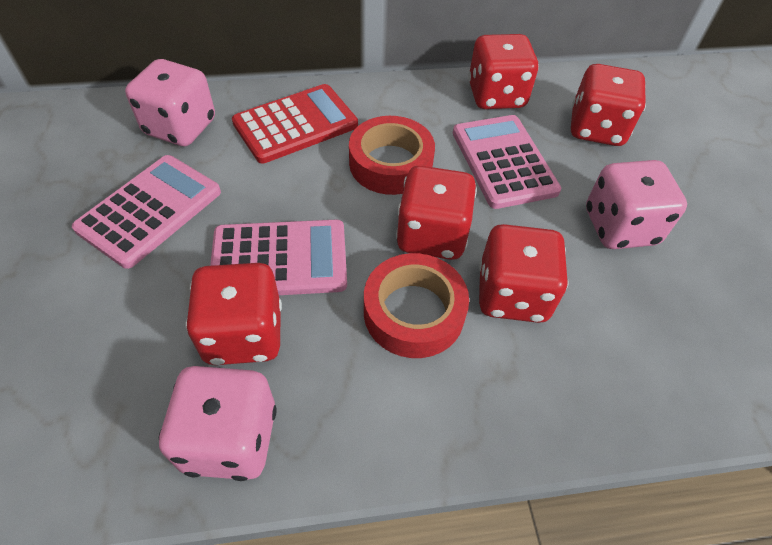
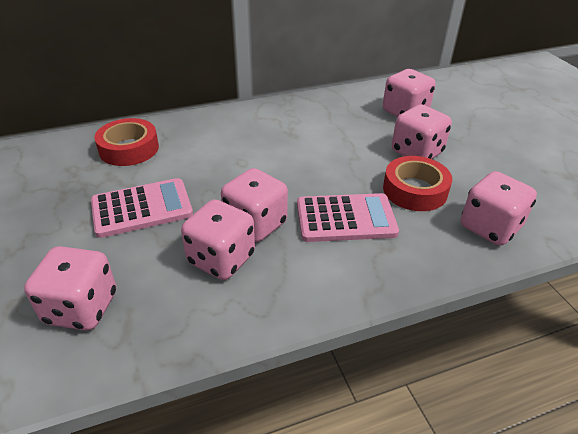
pink calculator: 3 -> 2
pink dice: 3 -> 6
red calculator: 1 -> 0
red dice: 5 -> 0

